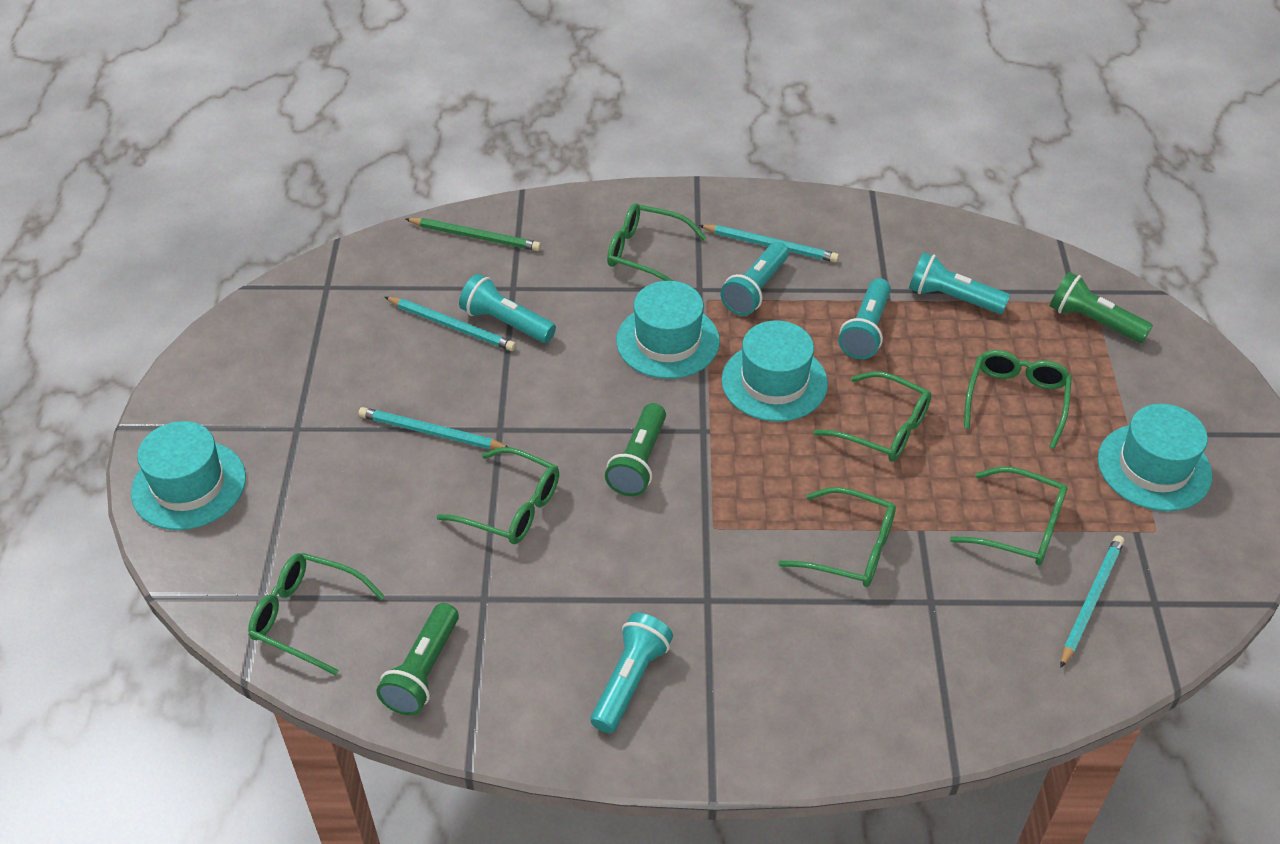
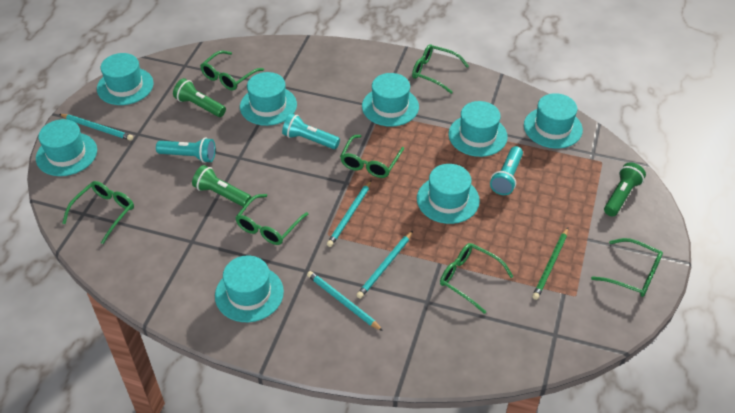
turquoise flashlight: 5 -> 3
turquoise hat: 4 -> 8

